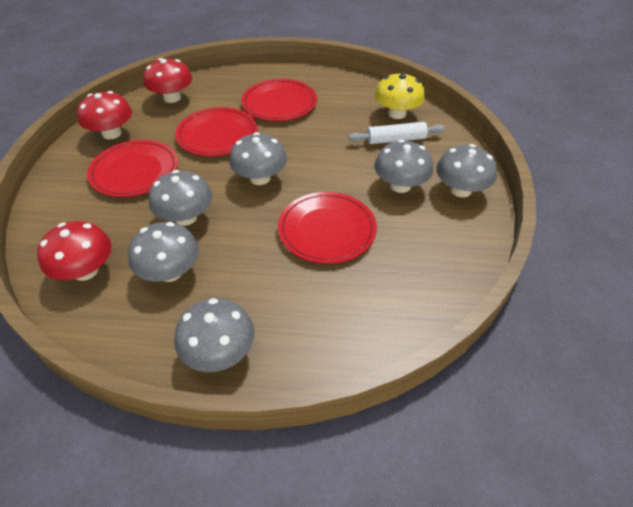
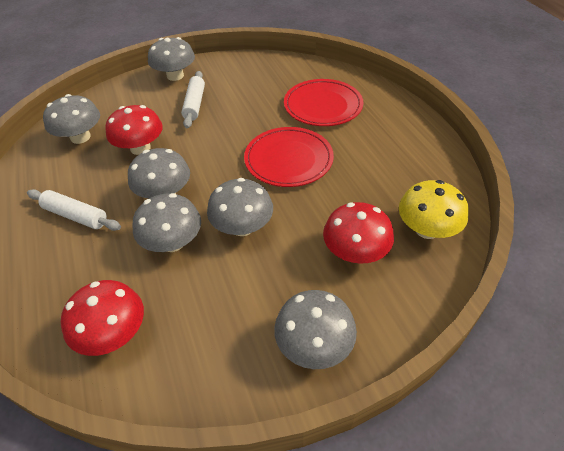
red plate: 4 -> 2
white rolling pin: 1 -> 2

